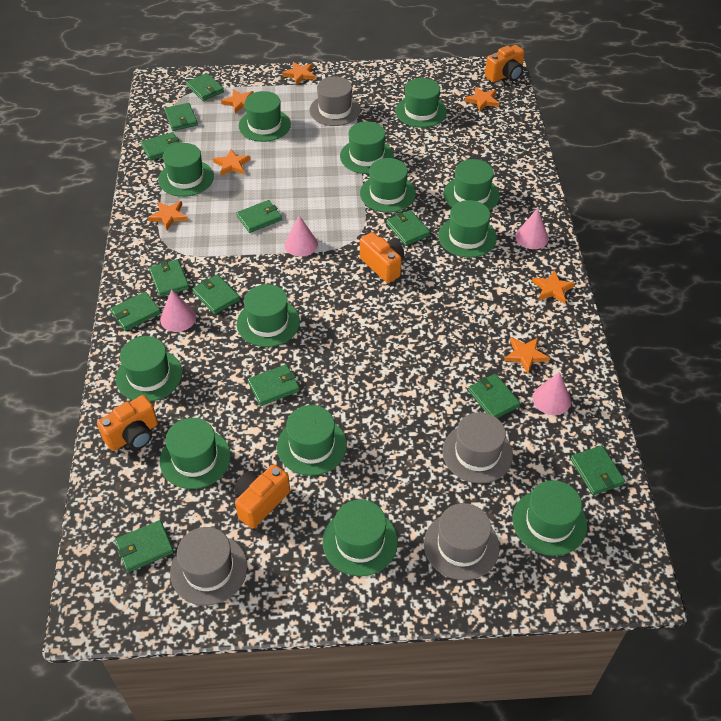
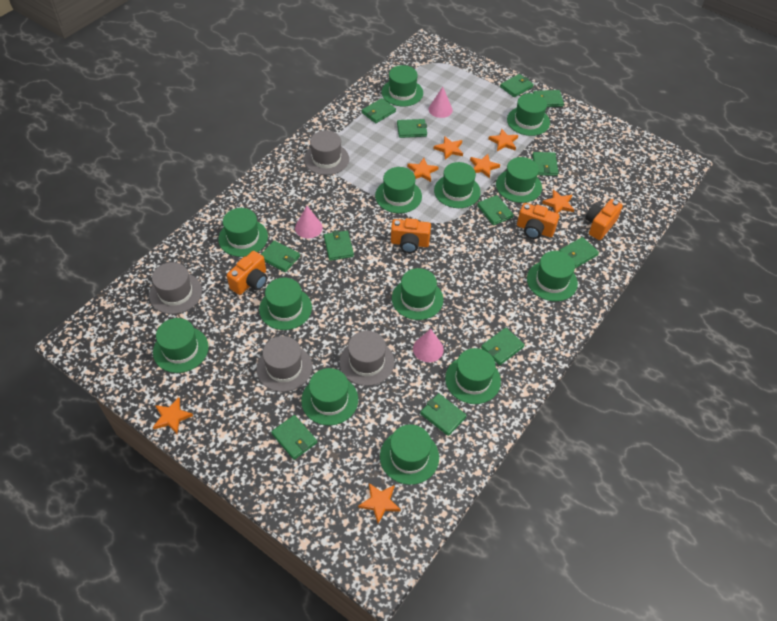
pink cone: 4 -> 3

